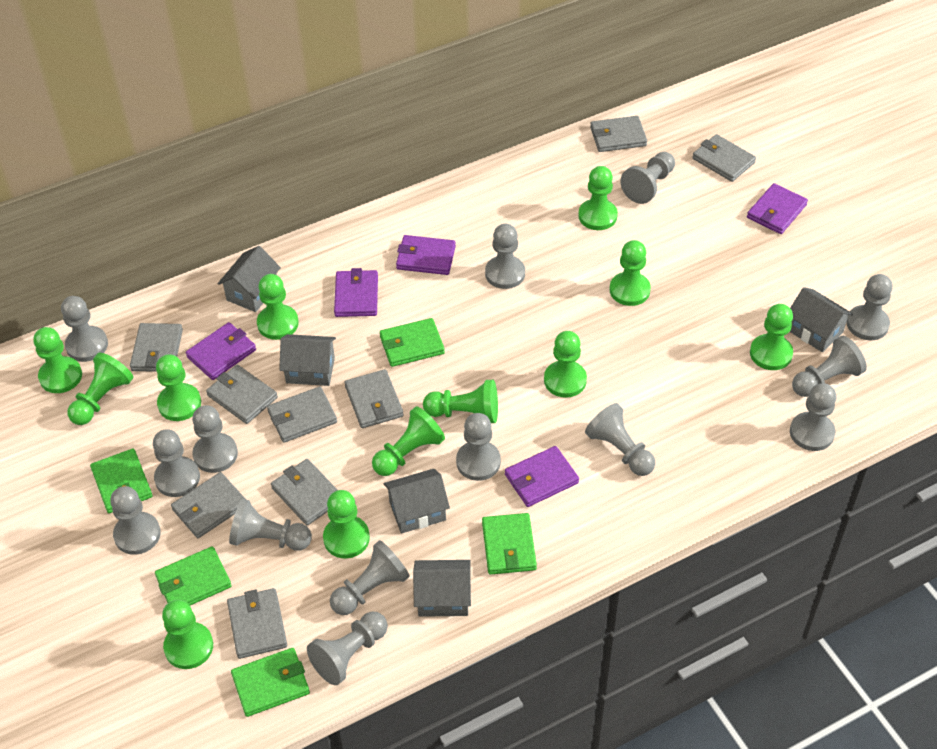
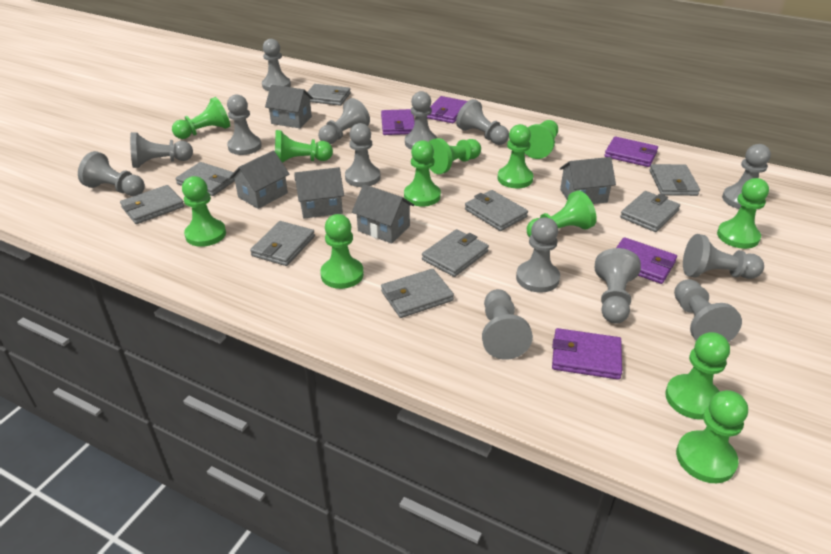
green wallet: 5 -> 0

